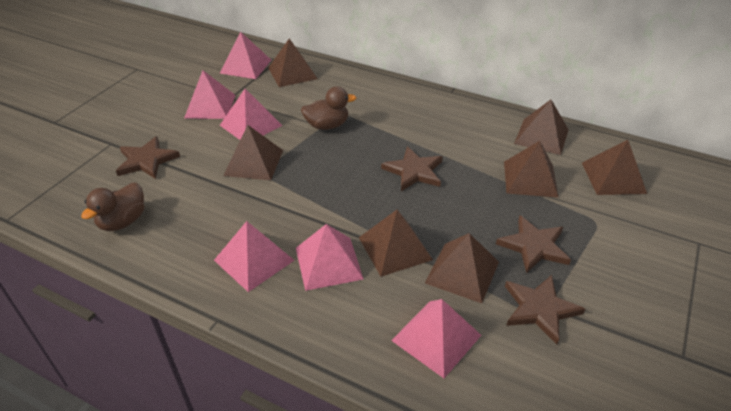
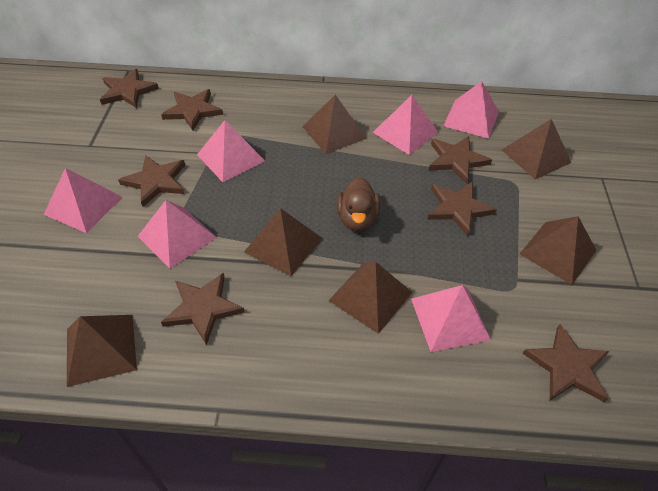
brown duck: 2 -> 1
brown pyramid: 7 -> 6
brown star: 4 -> 7

